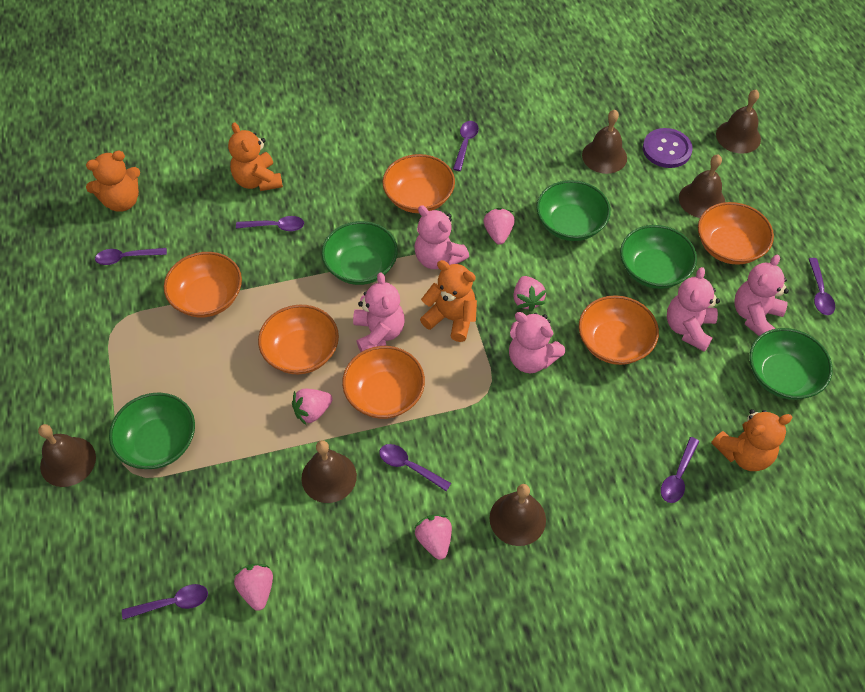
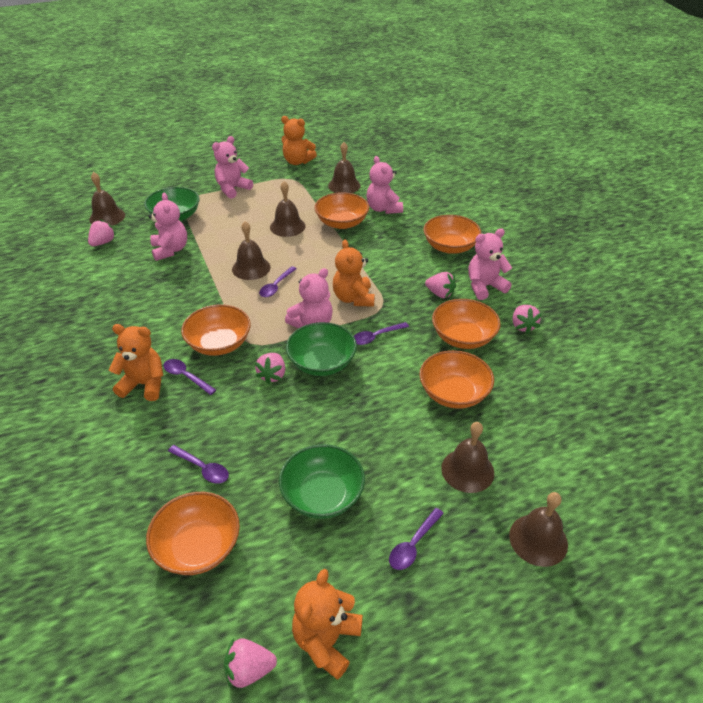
green bowl: 5 -> 3
purple button: 1 -> 0
purple spoon: 7 -> 5

